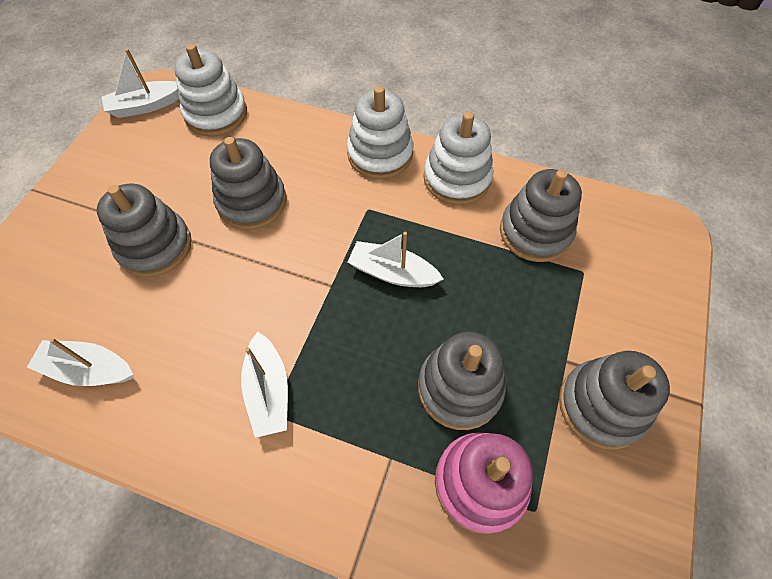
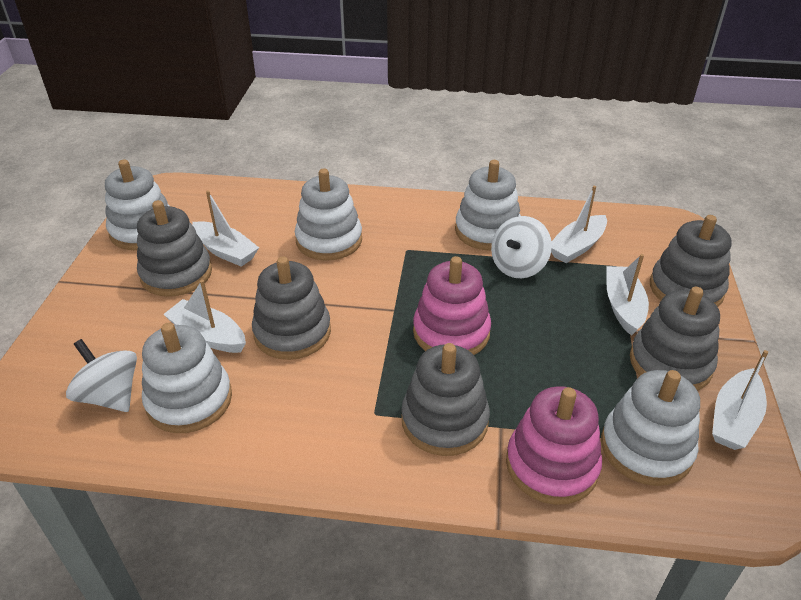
pink stacking toy: 1 -> 2
white boat: 4 -> 5
white spinning top: 0 -> 2
white stacking toy: 3 -> 5

